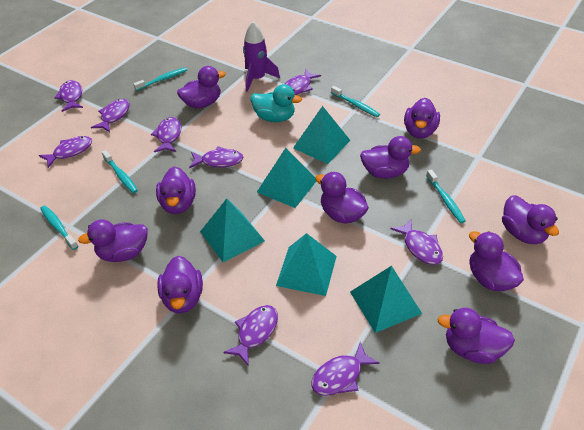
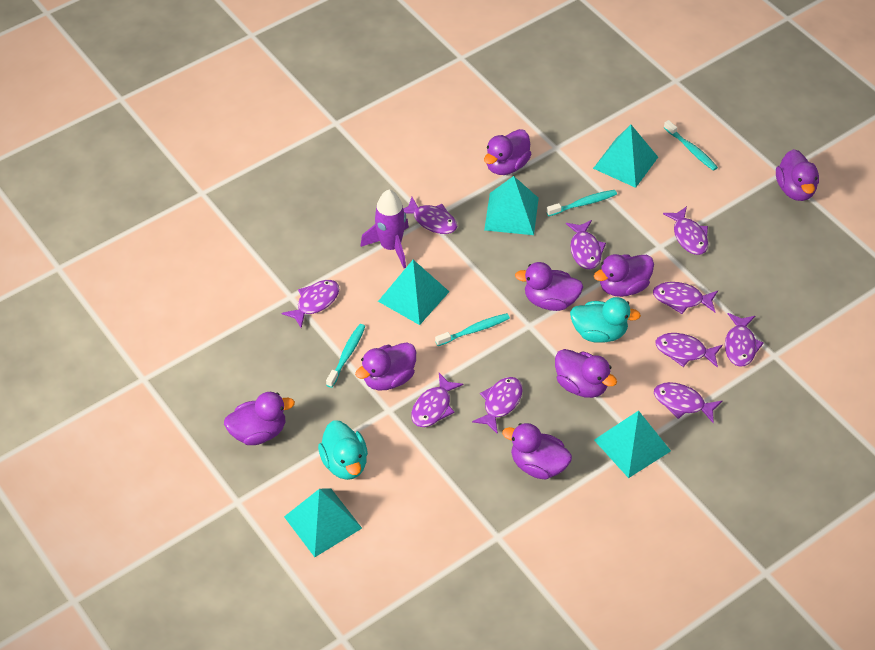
purple duck: 10 -> 8
purple fish: 9 -> 10
turquoise duck: 1 -> 2
turquoise toothbrush: 5 -> 4

